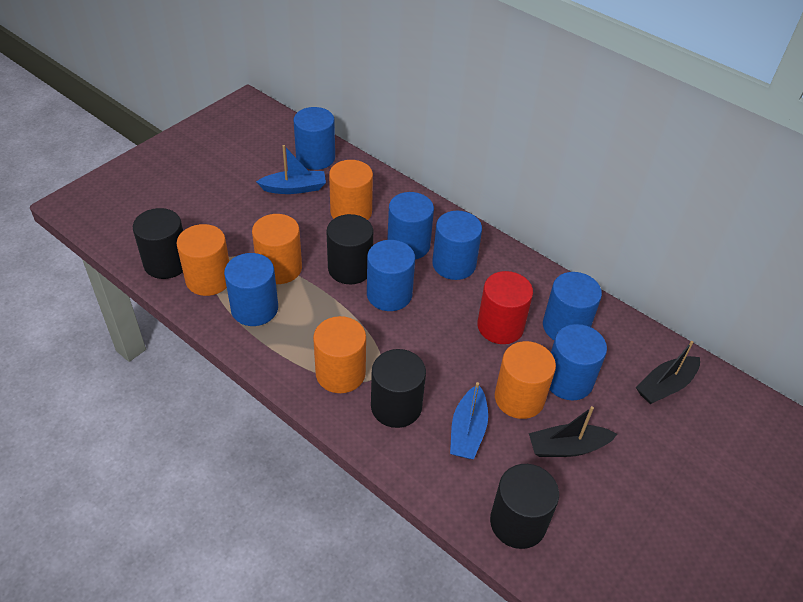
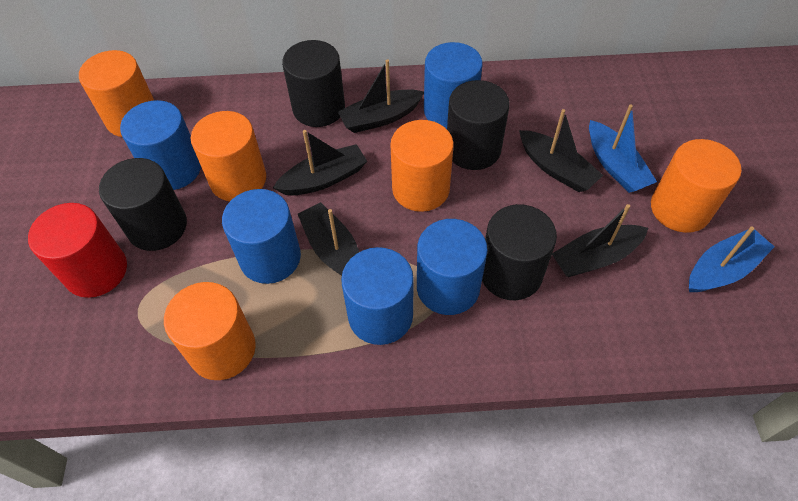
black boat: 2 -> 5
blue cylinder: 7 -> 5

